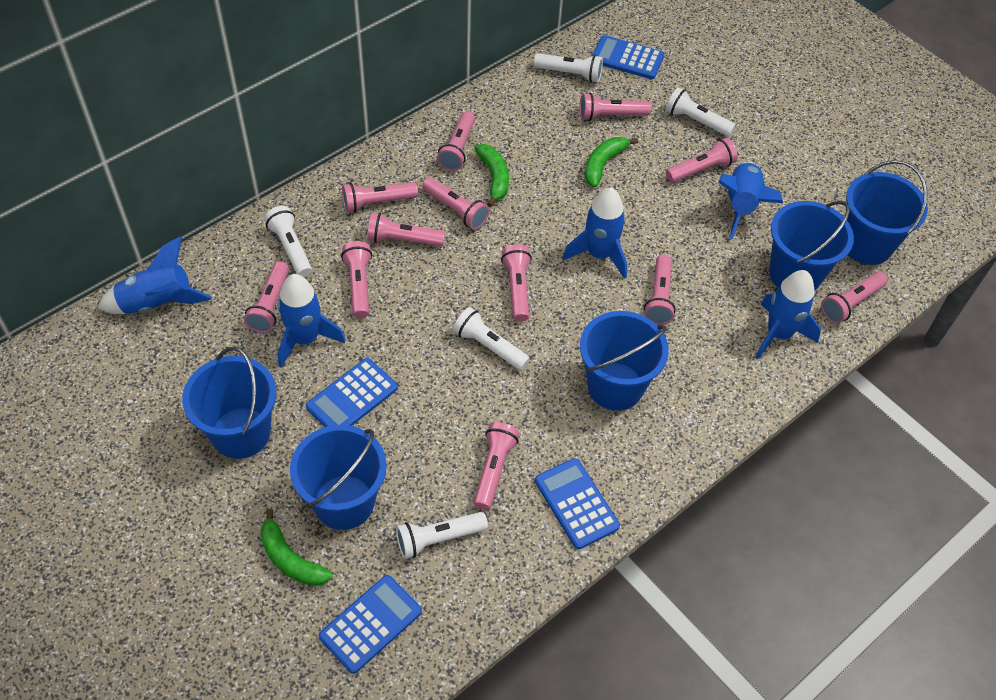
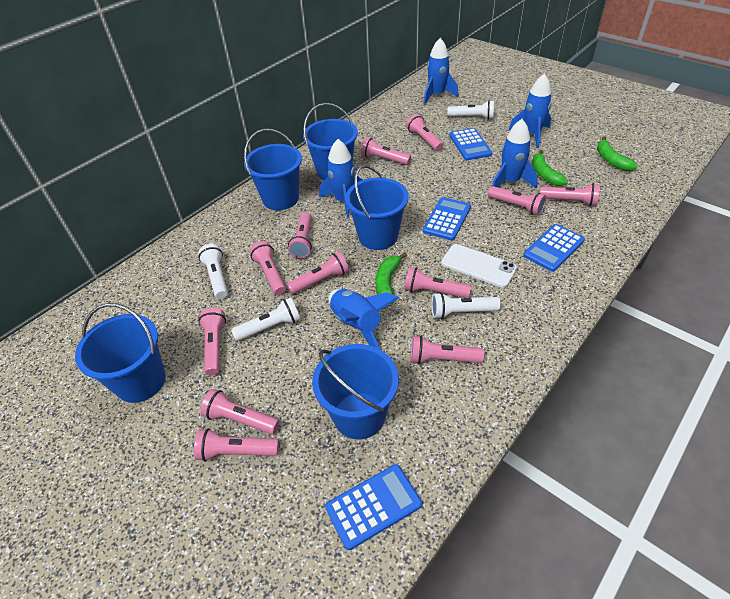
white flashlight: 5 -> 4
white phone: 0 -> 1

